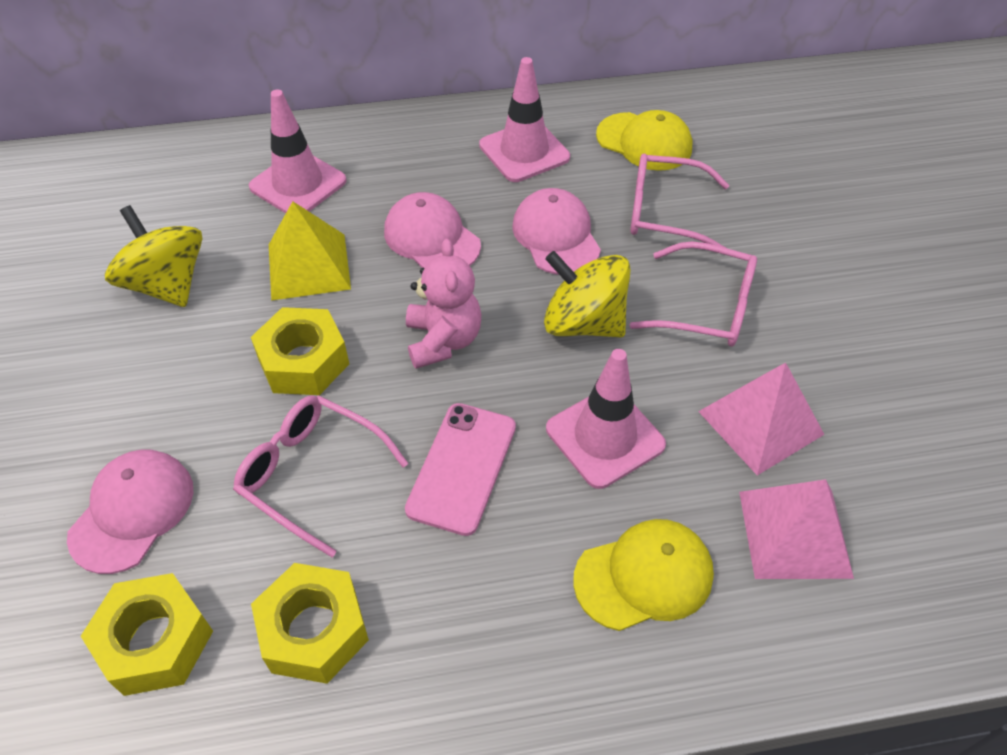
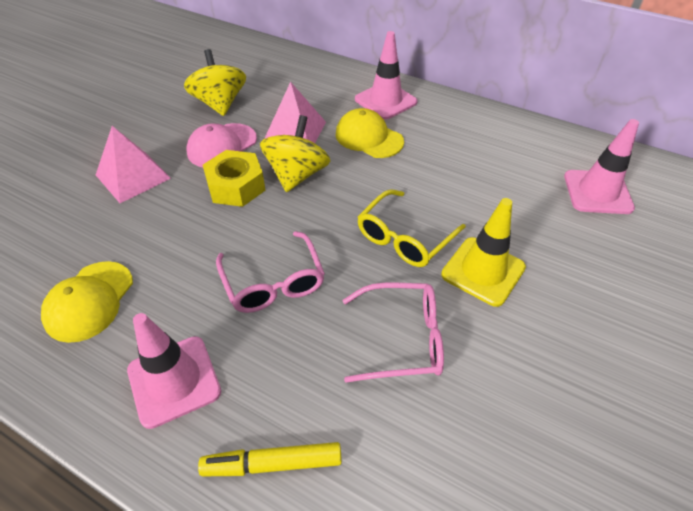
pink cap: 3 -> 1
pink glasses: 3 -> 2
pink phone: 1 -> 0
pink teddy bear: 1 -> 0
yellow glasses: 0 -> 1
yellow marker: 0 -> 1
yellow nut: 3 -> 1
yellow pyramid: 1 -> 0
yellow traffic cone: 0 -> 1

